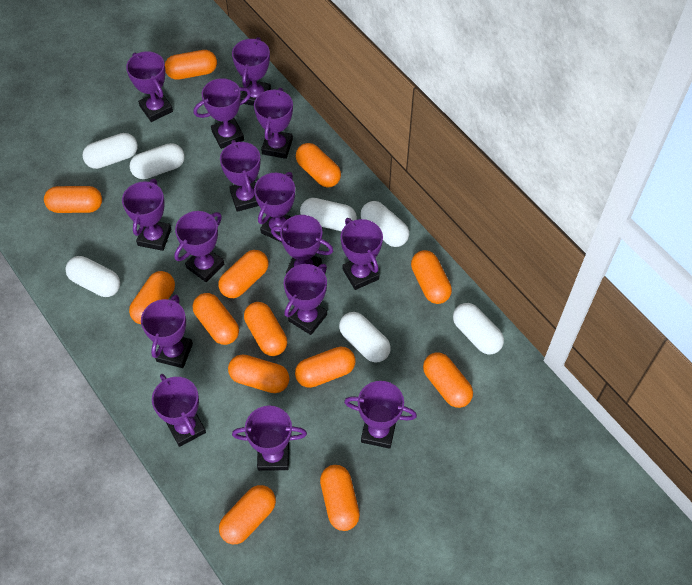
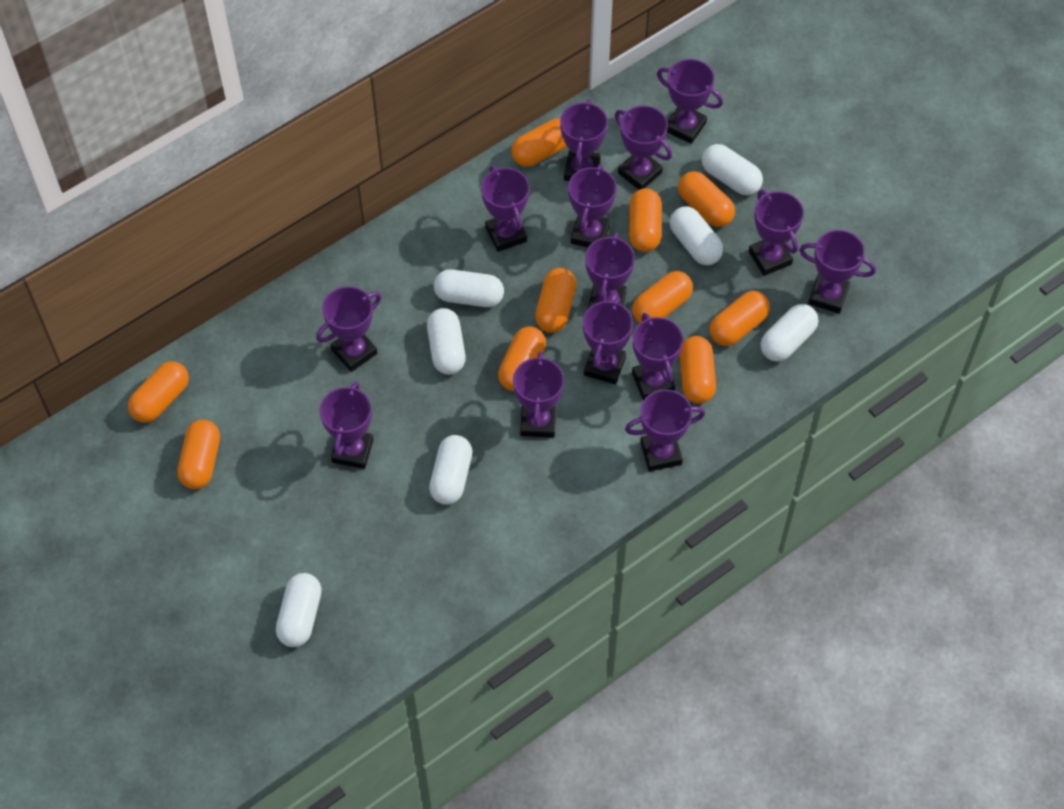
orange capsule: 13 -> 10
purple trophy: 15 -> 14

